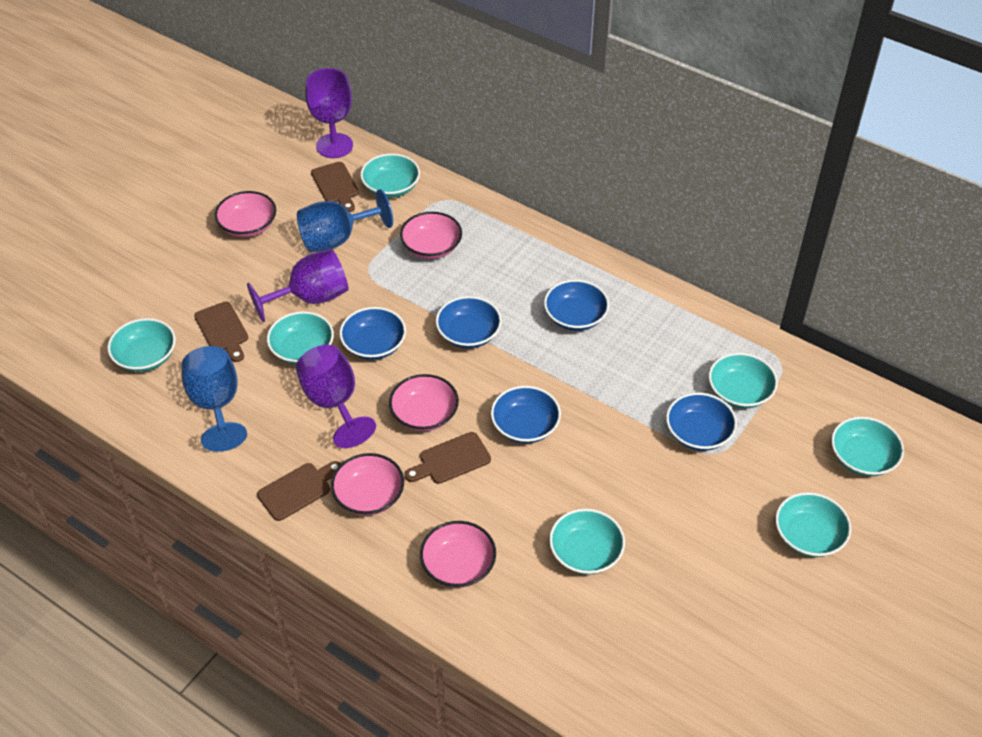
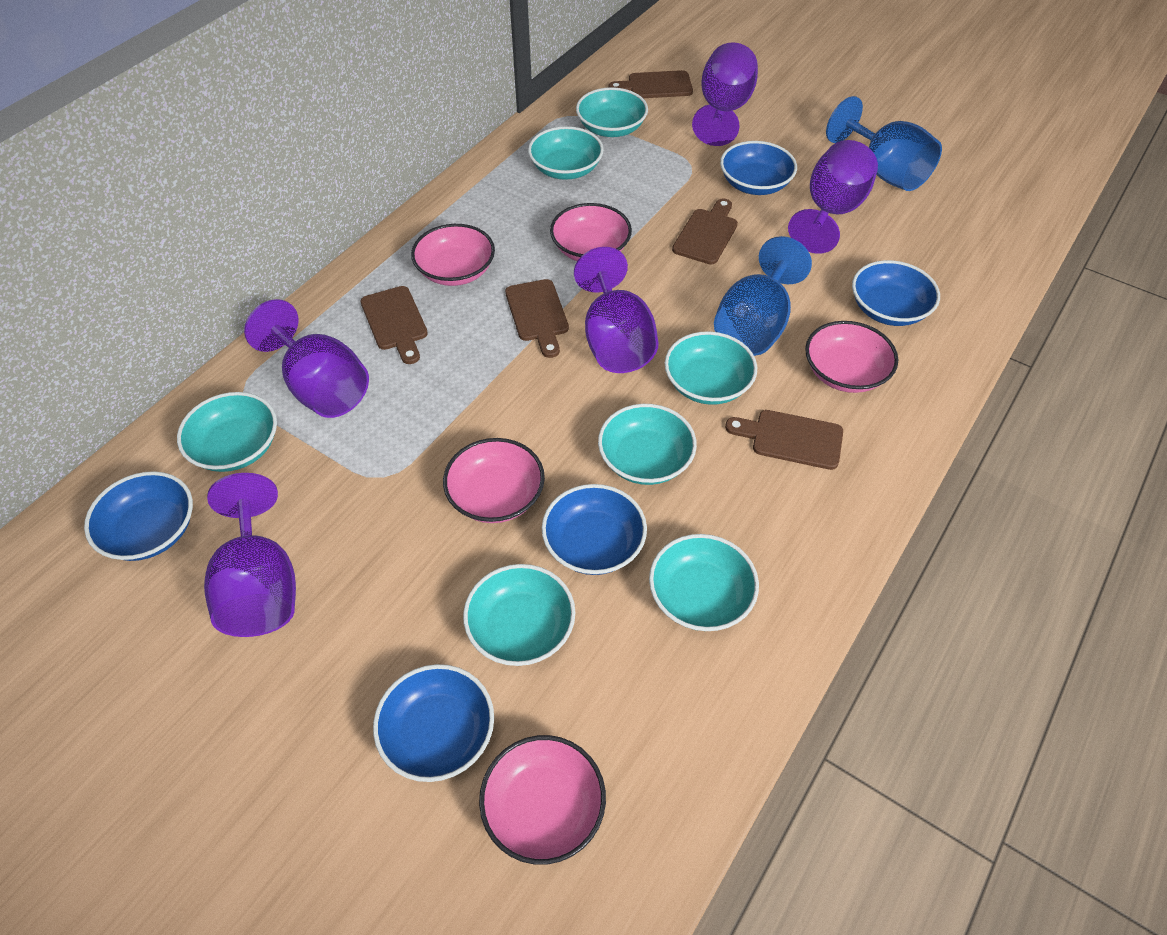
brown cutting board: 4 -> 5
purple goblet: 3 -> 5

